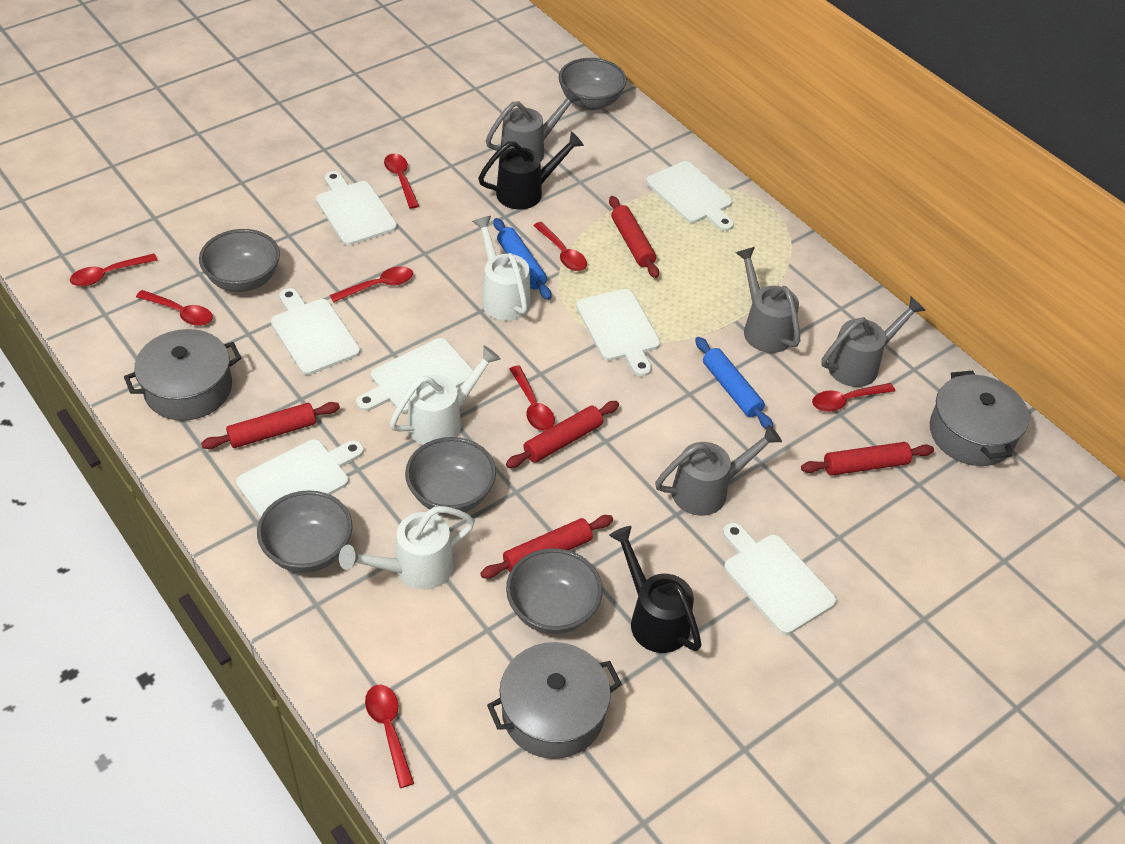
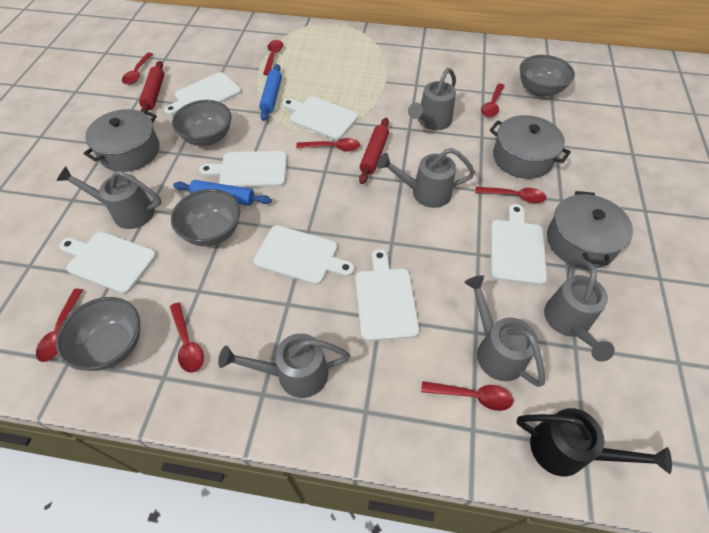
black watering can: 2 -> 1
grey bowl: 5 -> 4
grey watering can: 4 -> 6
red rolling pin: 5 -> 2
white watering can: 3 -> 0

